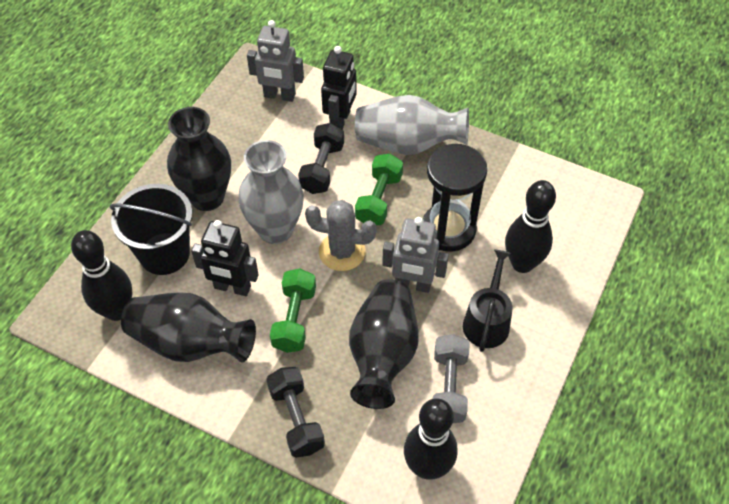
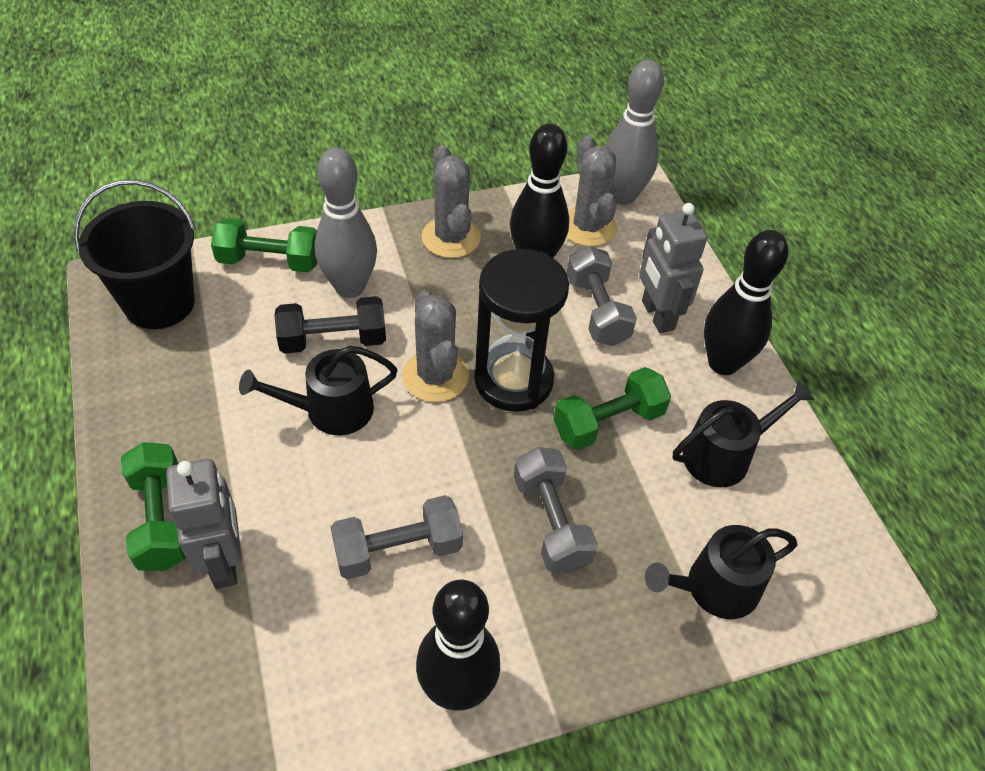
black dumbbell: 2 -> 1
black robot: 2 -> 0
black vase: 3 -> 0
black watering can: 1 -> 3
green dumbbell: 2 -> 3
grey bowling pin: 0 -> 2
grey cactus: 1 -> 3
grey dumbbell: 1 -> 3
grey vase: 2 -> 0

